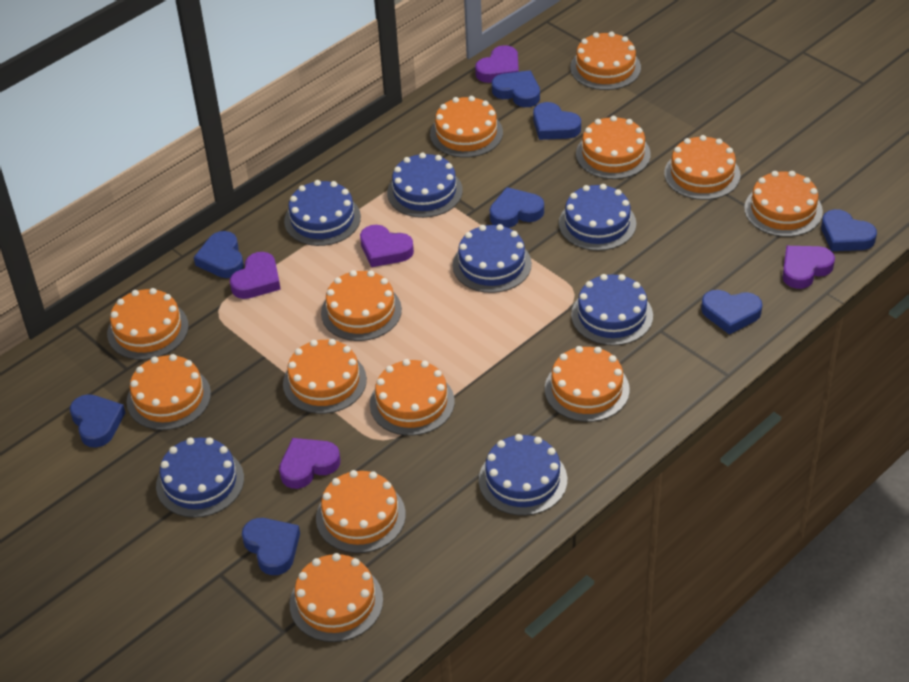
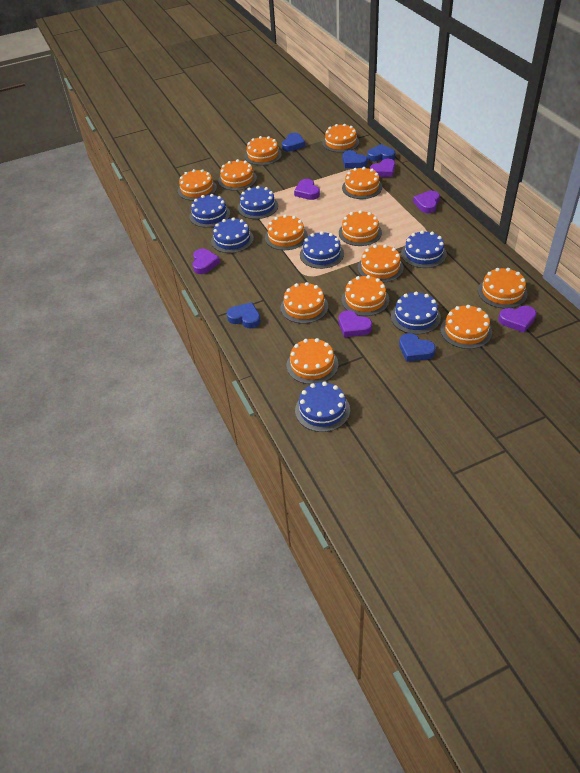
blue heart: 8 -> 5
purple heart: 5 -> 6

